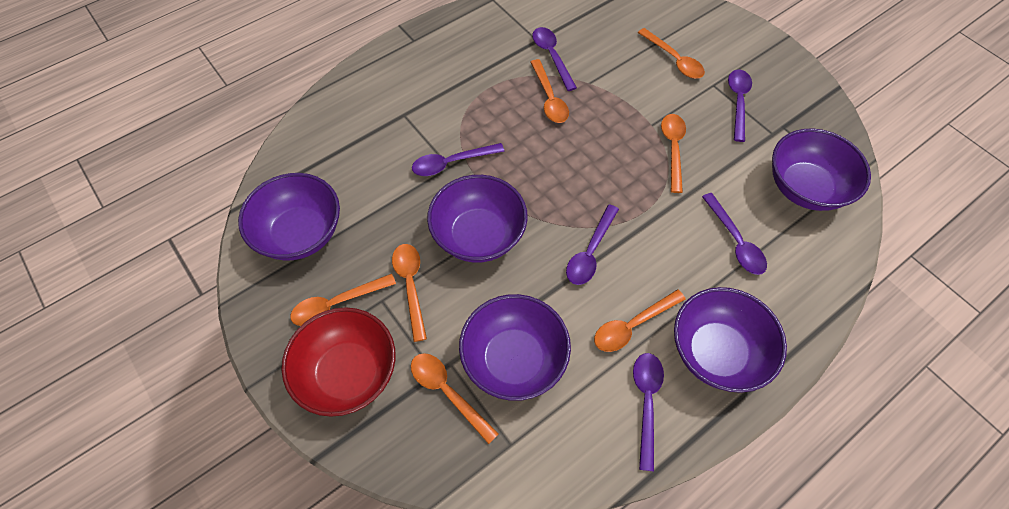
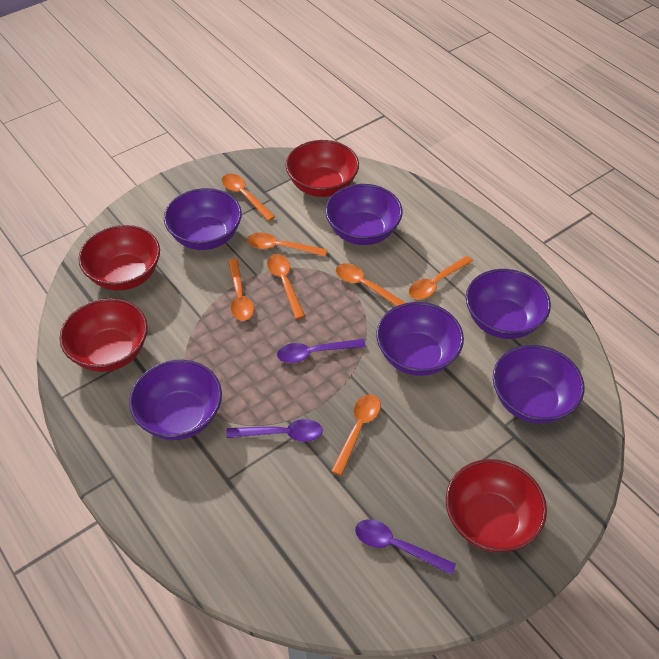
purple bowl: 5 -> 6
purple spoon: 6 -> 3
red bowl: 1 -> 4

